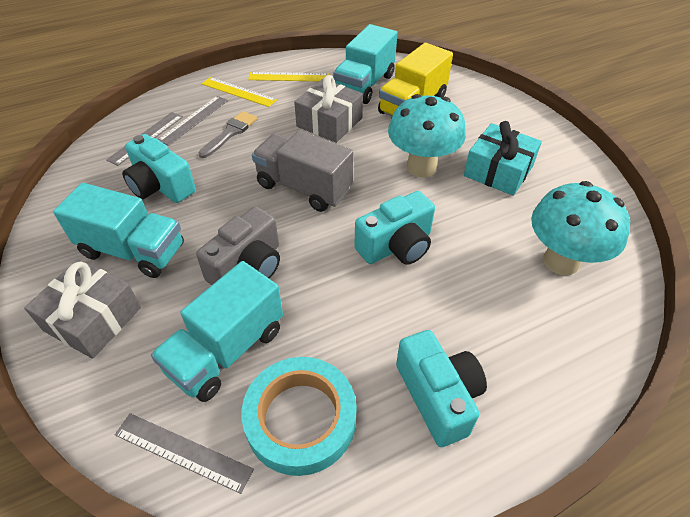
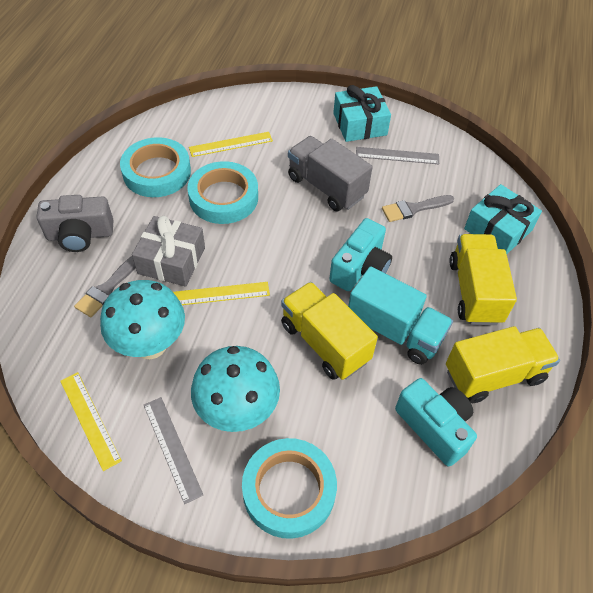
grey brush: 1 -> 2
grey gift: 2 -> 1
grey ruler: 3 -> 2
turquoise camera: 3 -> 2
turquoise gift: 1 -> 2
turquoise tape: 1 -> 3
turquoise truck: 3 -> 1
yellow ruler: 2 -> 3
yellow truck: 1 -> 3

